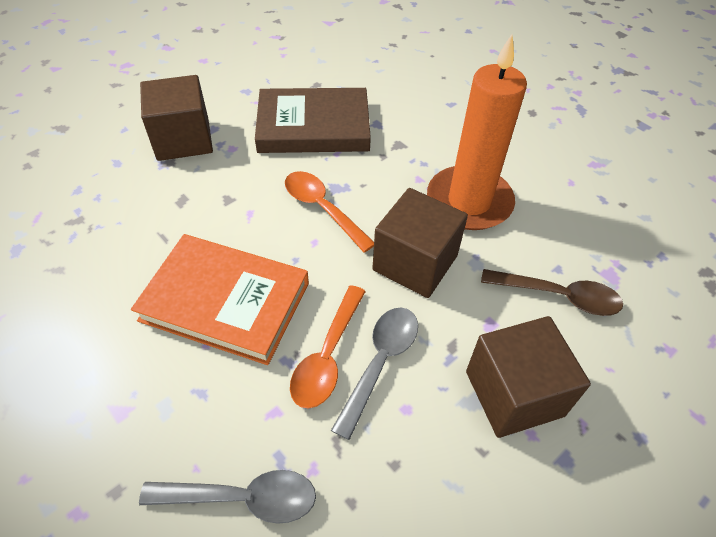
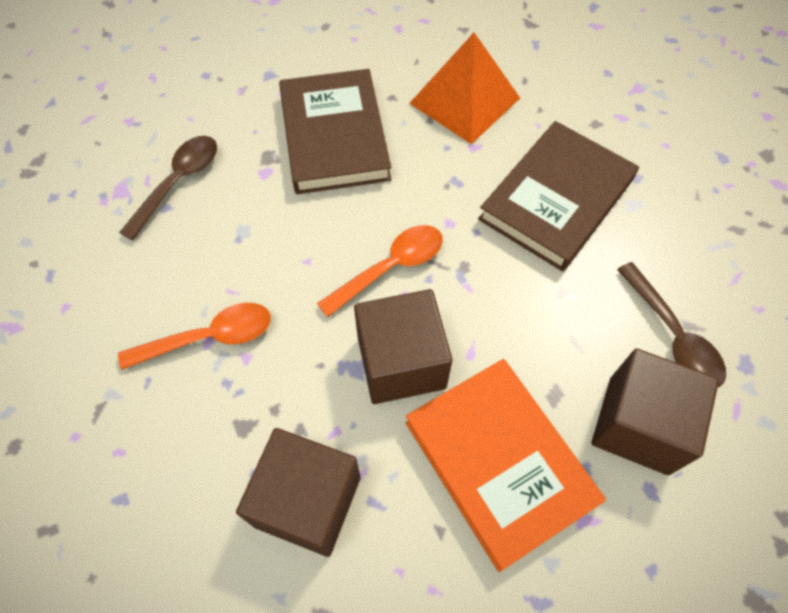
brown book: 1 -> 2
brown spoon: 1 -> 2
grey spoon: 2 -> 0
orange candle: 1 -> 0
orange pyramid: 0 -> 1

